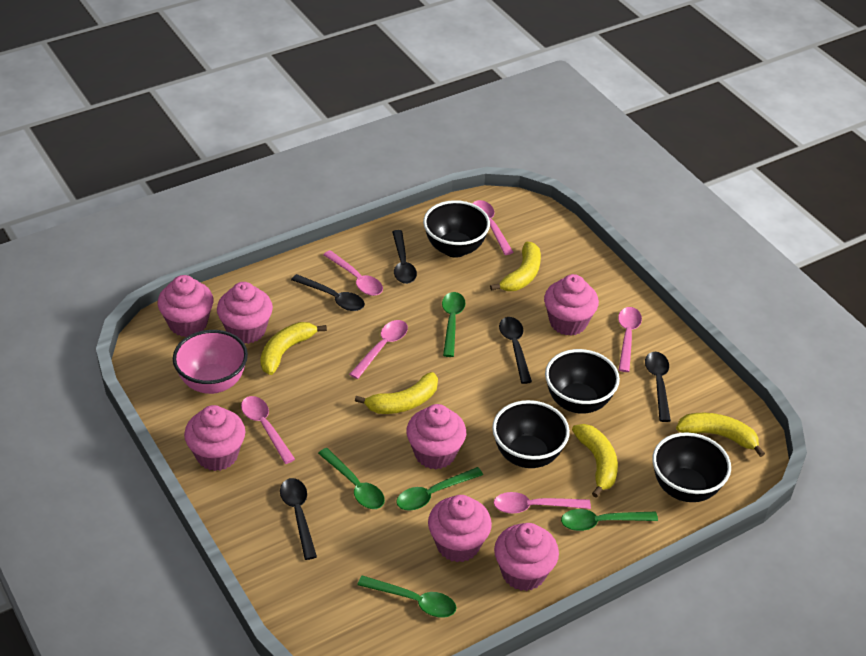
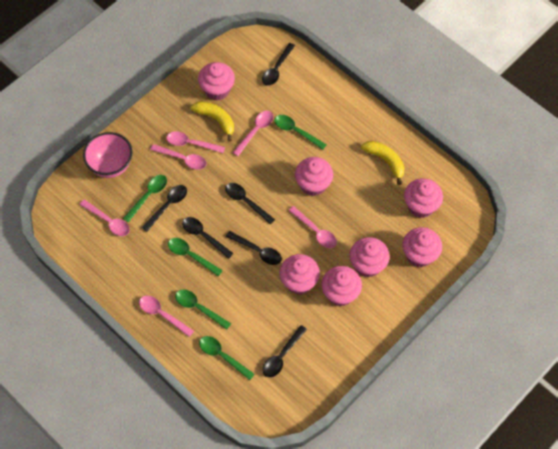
black bowl: 4 -> 0
black spoon: 5 -> 6
yellow banana: 5 -> 2

